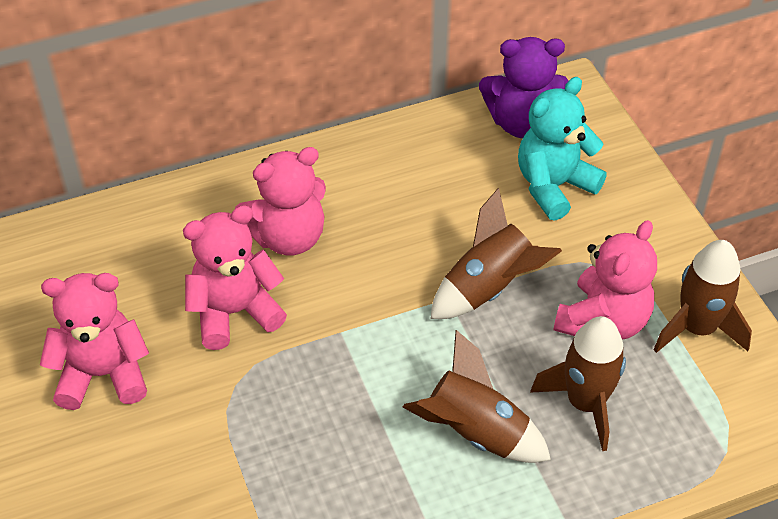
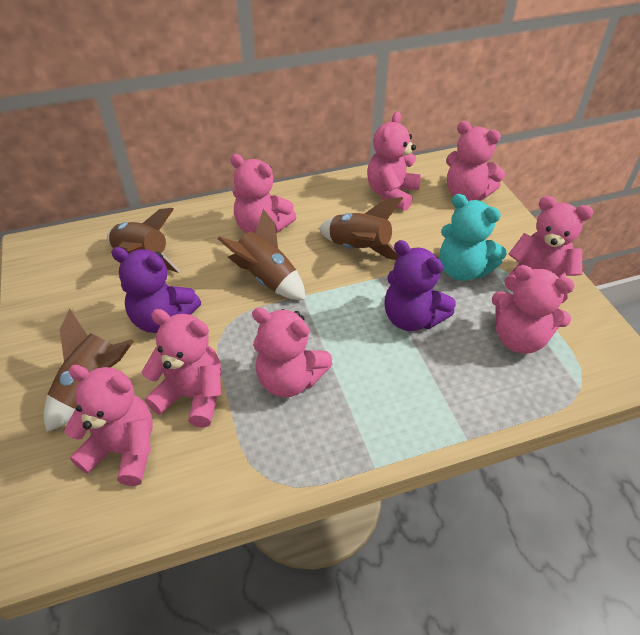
pink teddy bear: 4 -> 8
purple teddy bear: 1 -> 2

